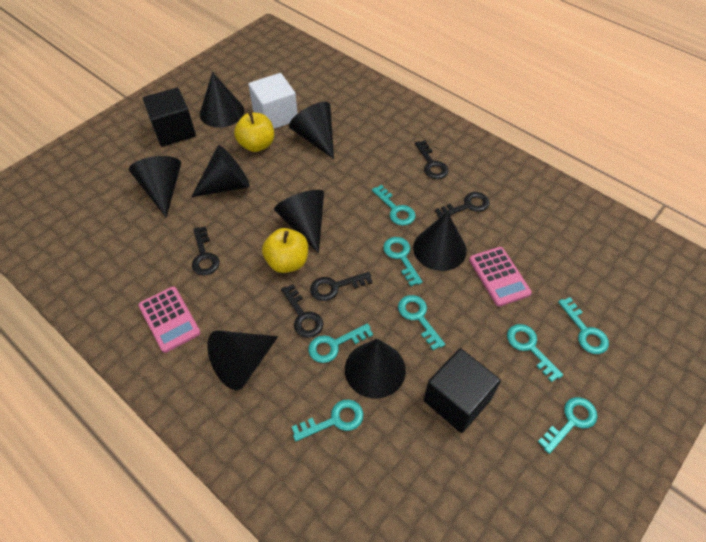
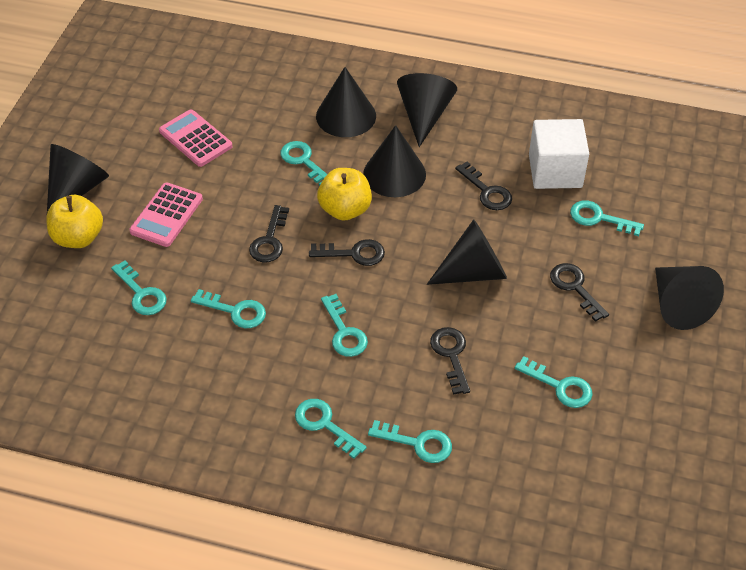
black cone: 8 -> 6
black cube: 2 -> 0

